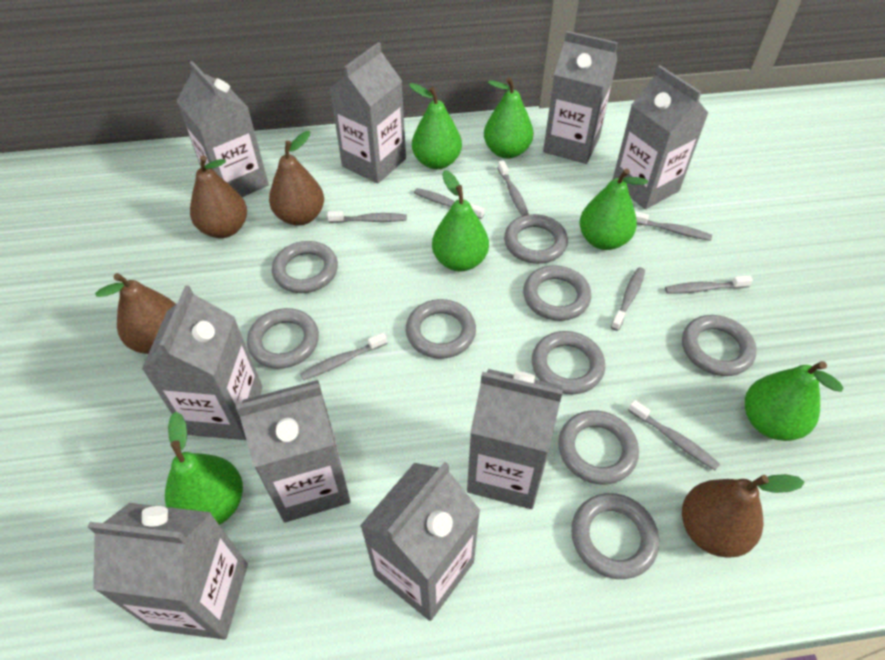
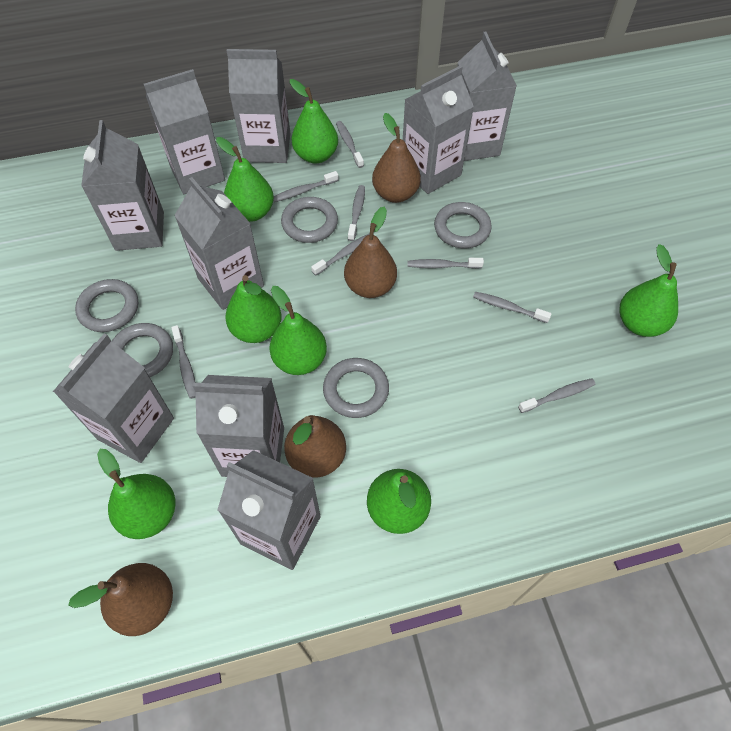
green pear: 6 -> 7
grey ring: 9 -> 5

